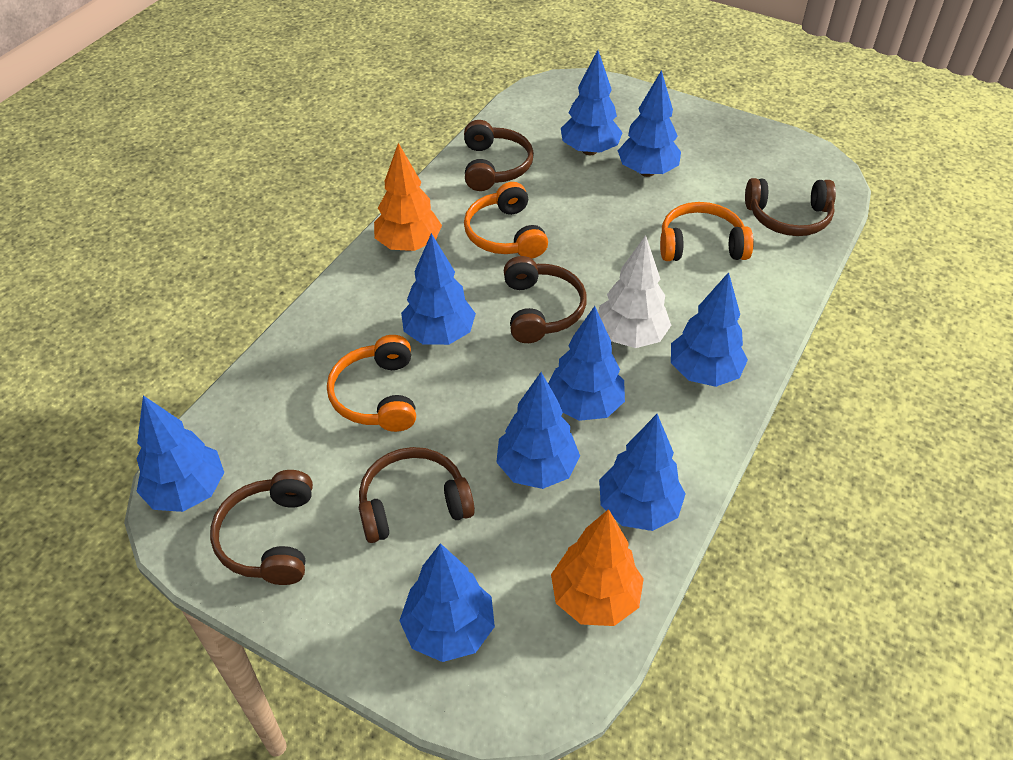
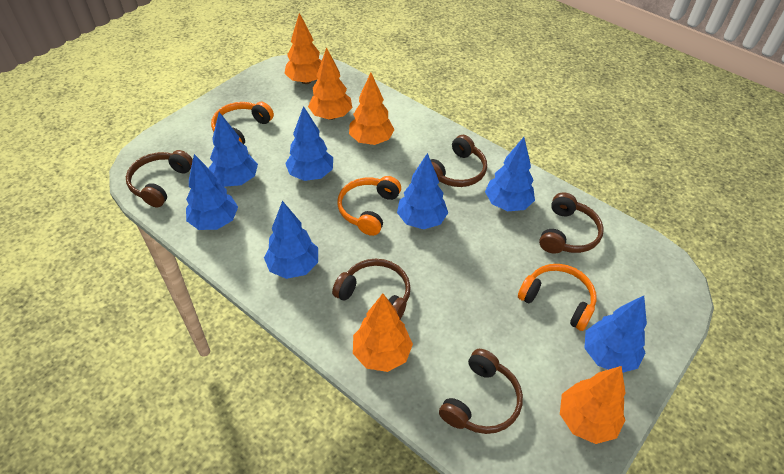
blue tree: 9 -> 7
orange tree: 2 -> 5
white tree: 1 -> 0

